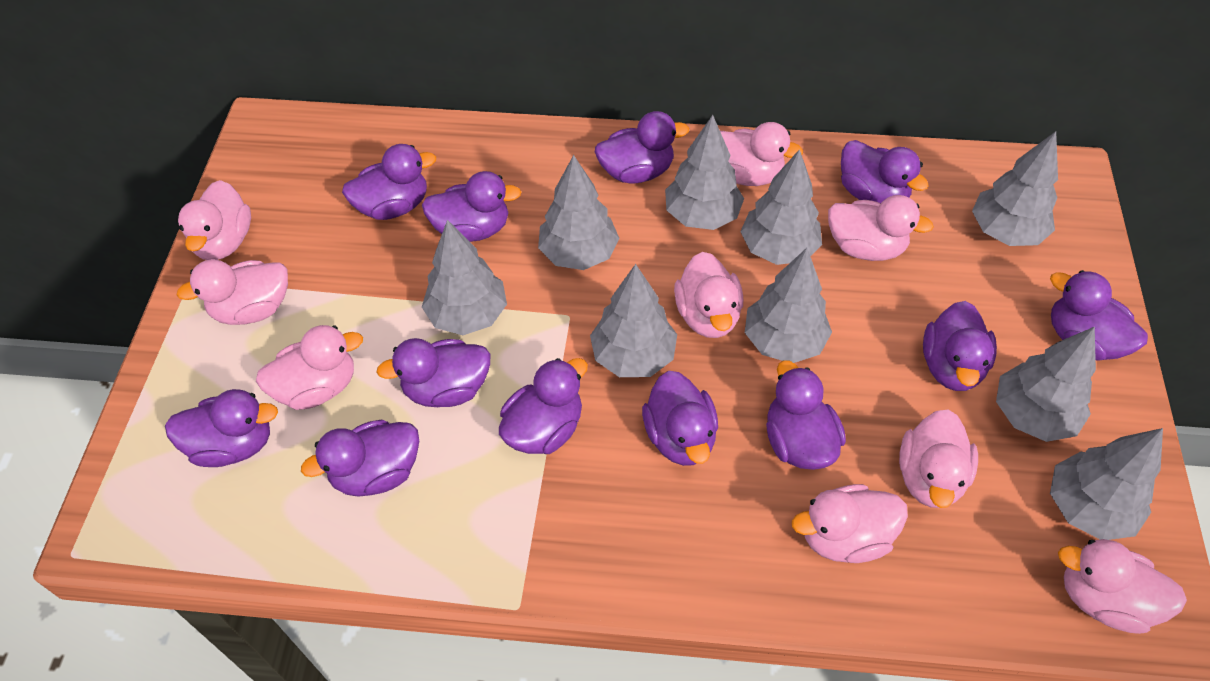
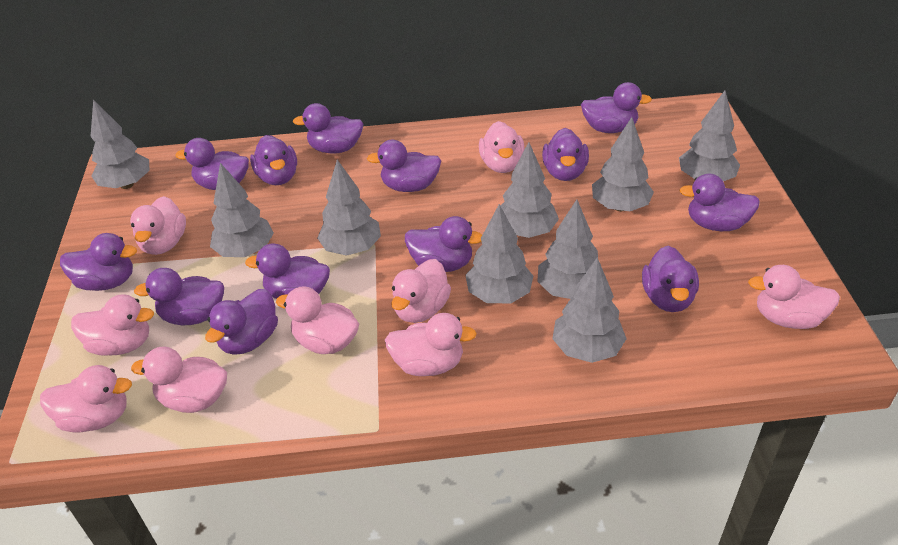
purple duck: 12 -> 13

